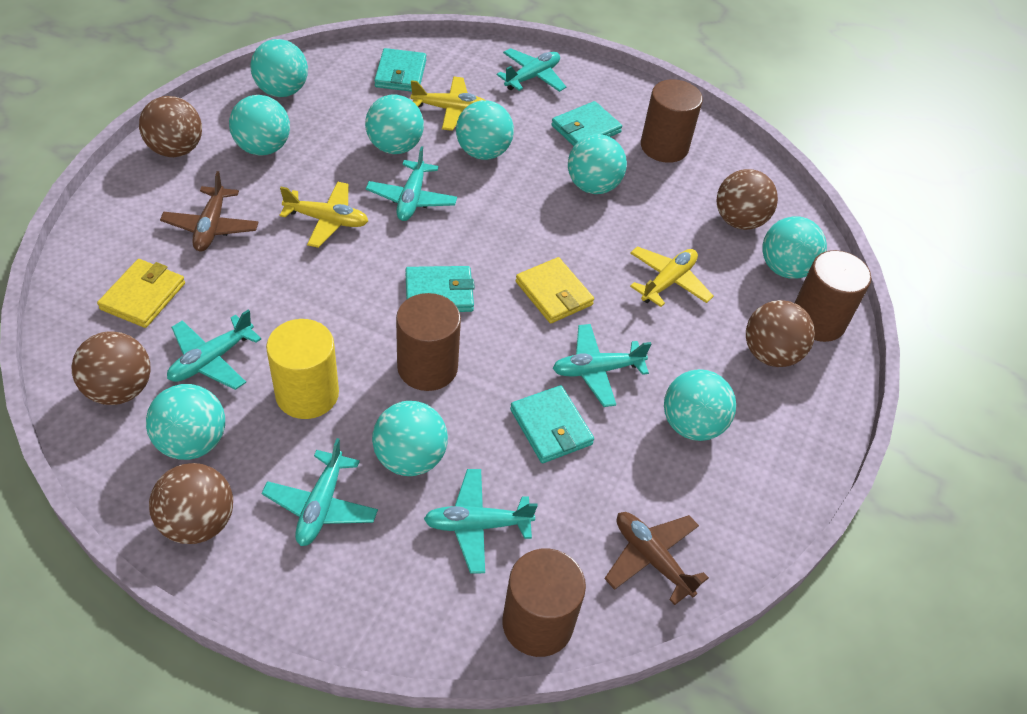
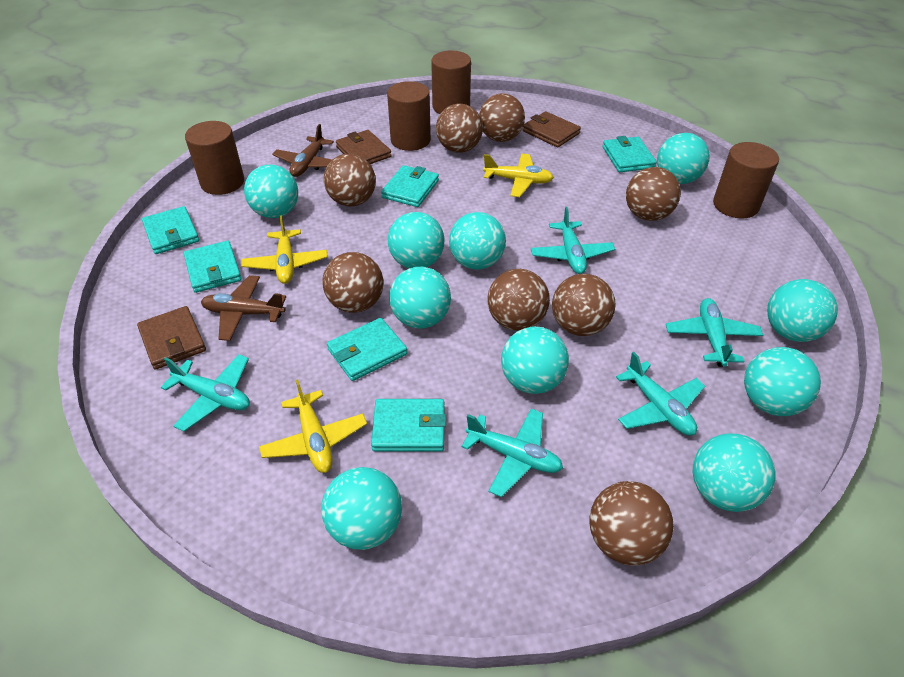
brown ball: 5 -> 8
brown wallet: 0 -> 3
turquoise ball: 9 -> 10
turquoise plane: 6 -> 5
turquoise wallet: 4 -> 6
yellow cylinder: 1 -> 0
yellow wallet: 2 -> 0

